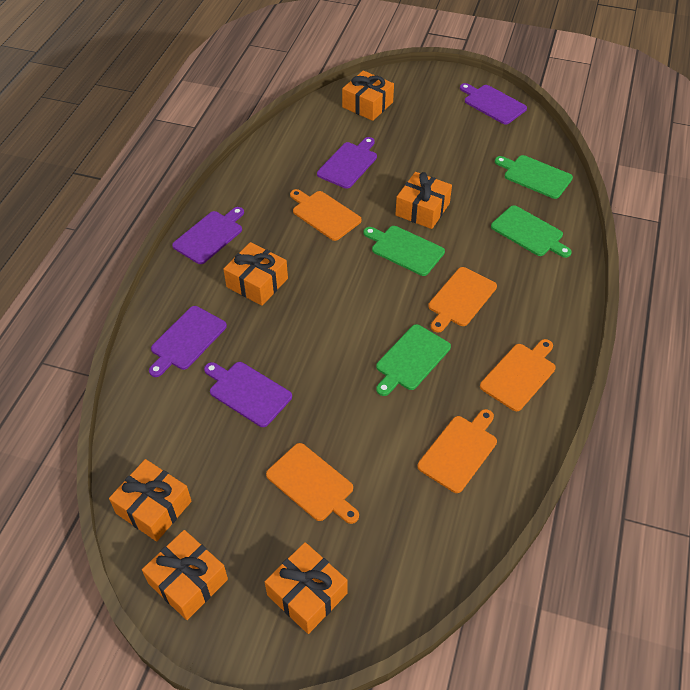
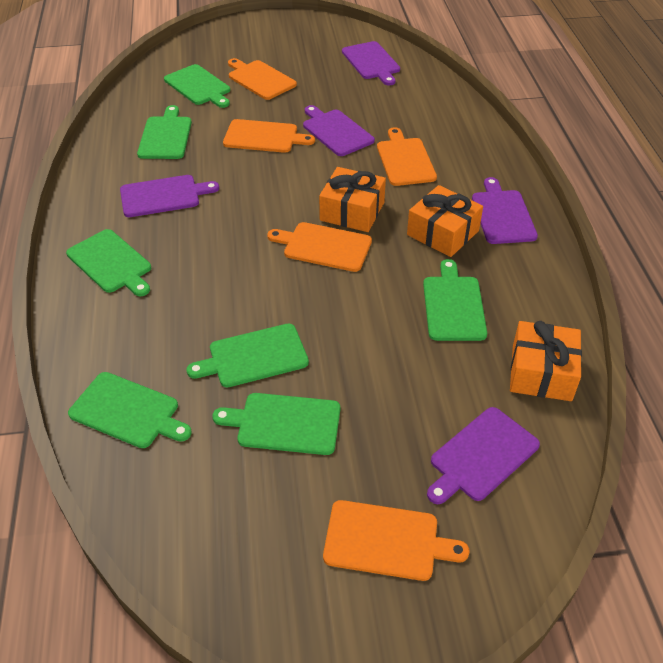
green cutting board: 4 -> 7
orange gift: 6 -> 3

